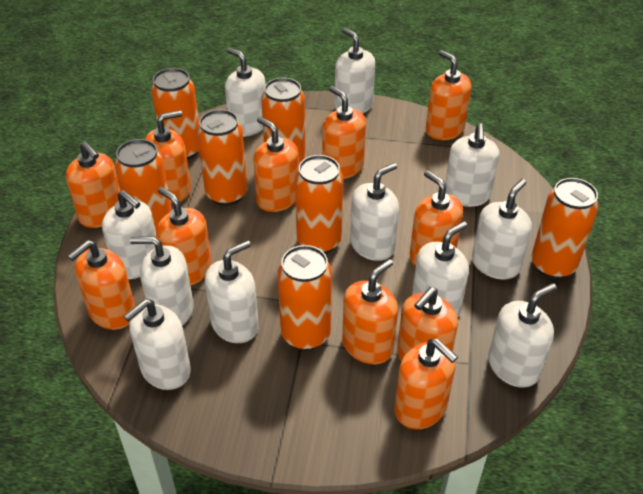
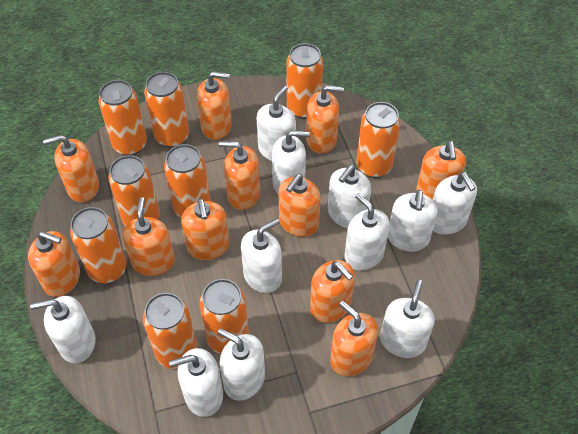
orange can: 7 -> 9

